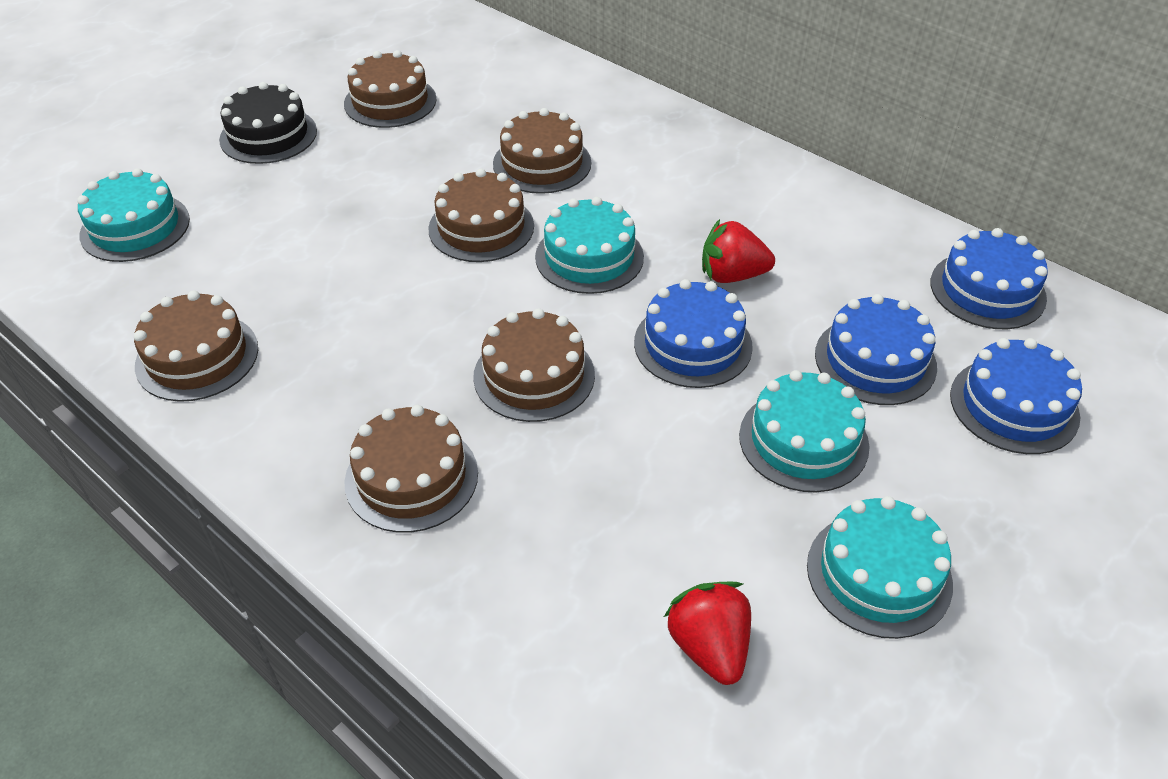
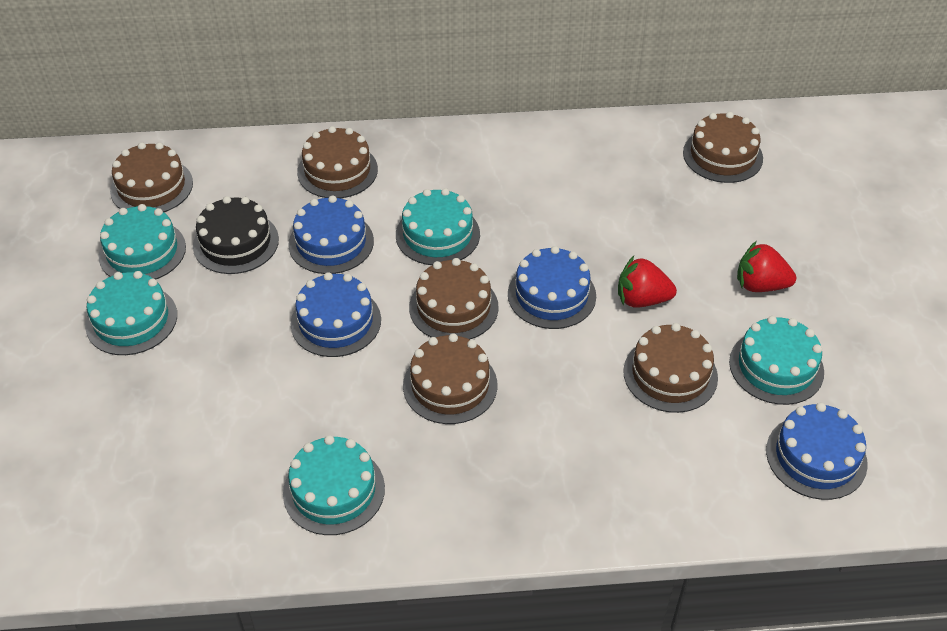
turquoise cake: 4 -> 5

